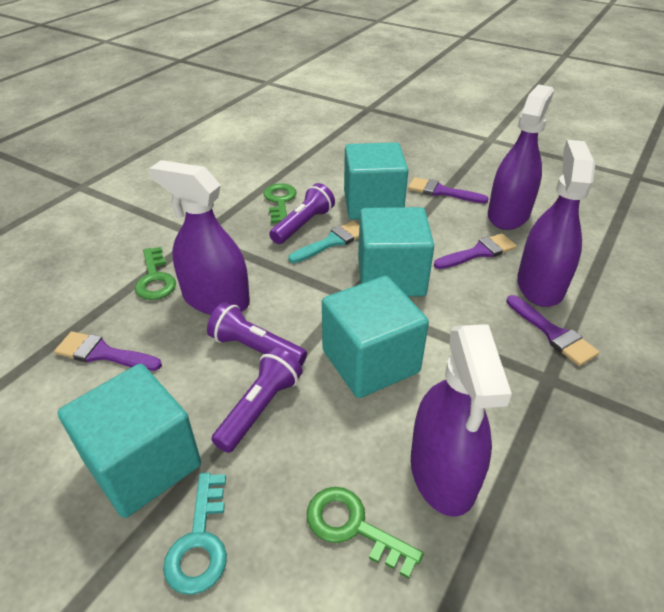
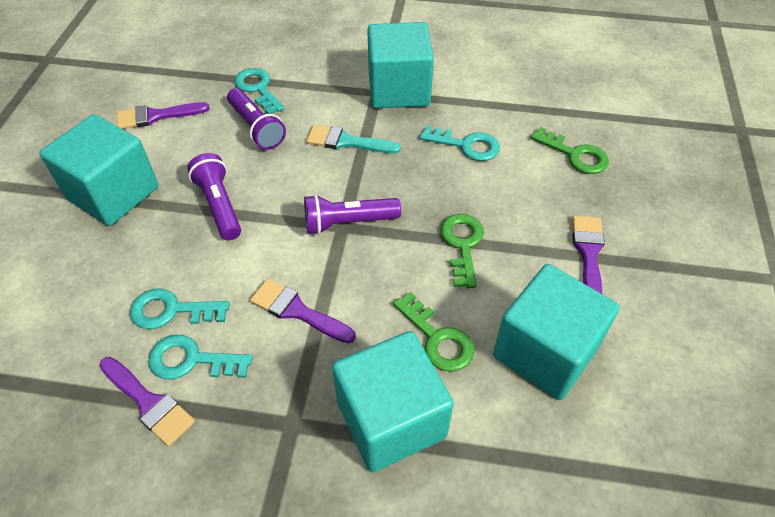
purple spray bottle: 4 -> 0
turquoise key: 1 -> 4

